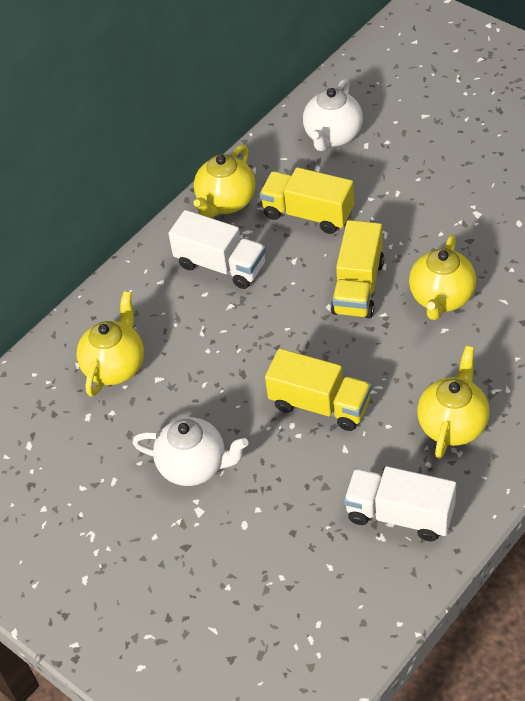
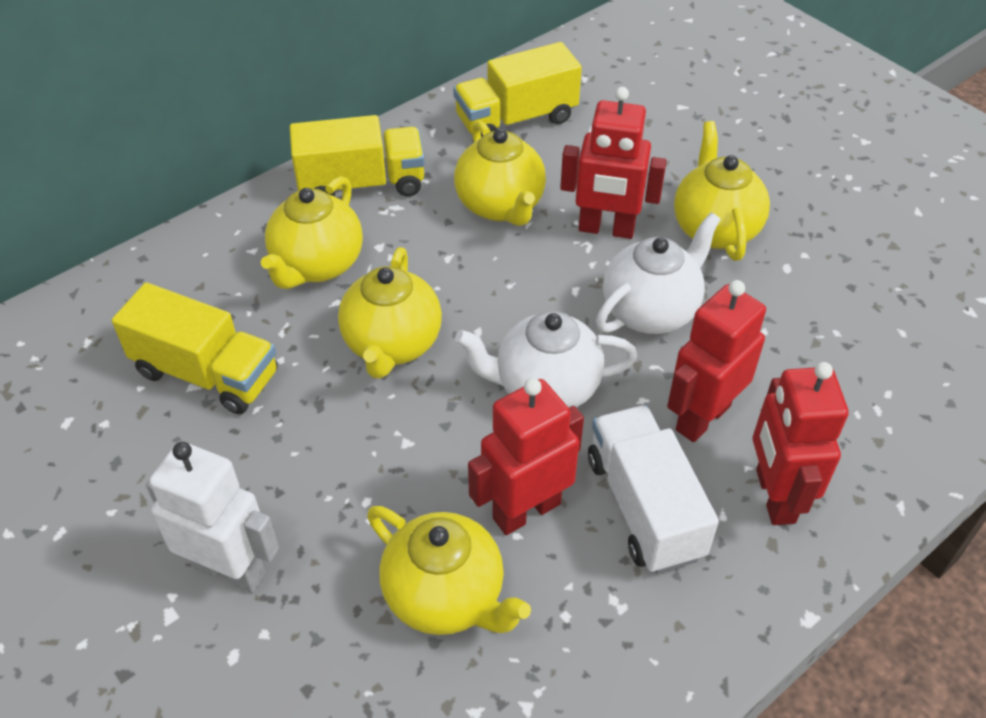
red robot: 0 -> 4
white robot: 0 -> 1
white truck: 2 -> 1
yellow teapot: 4 -> 5

